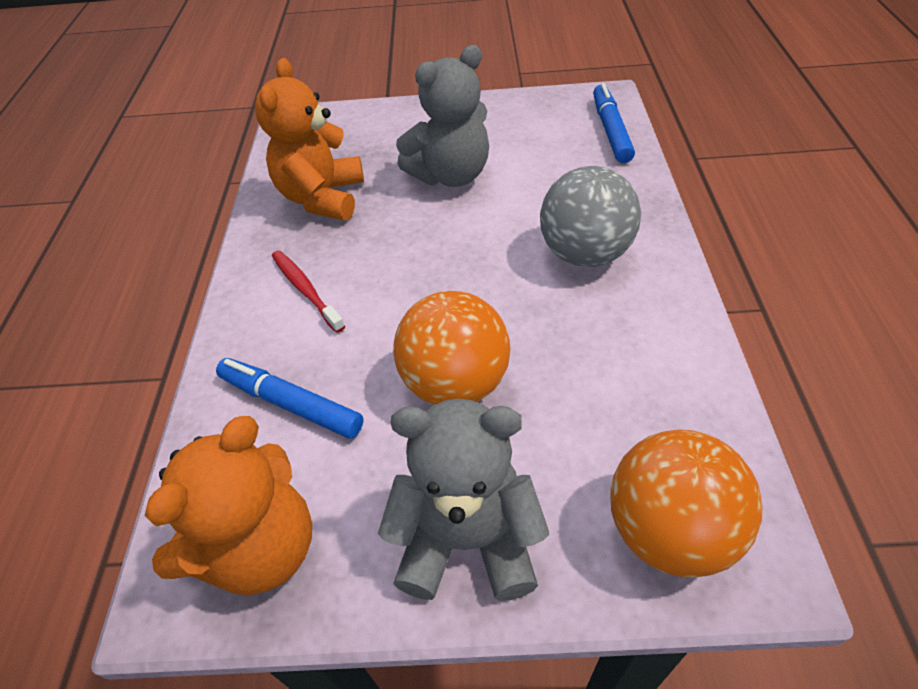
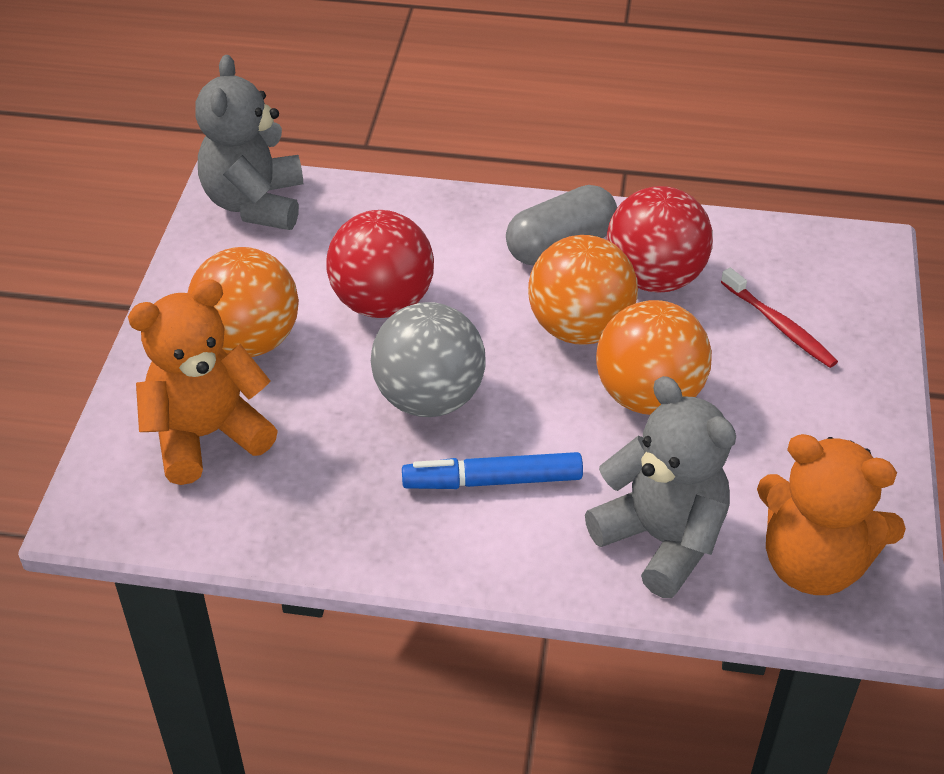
blue marker: 2 -> 1
grey capsule: 0 -> 1
orange ball: 2 -> 3
red ball: 0 -> 2

